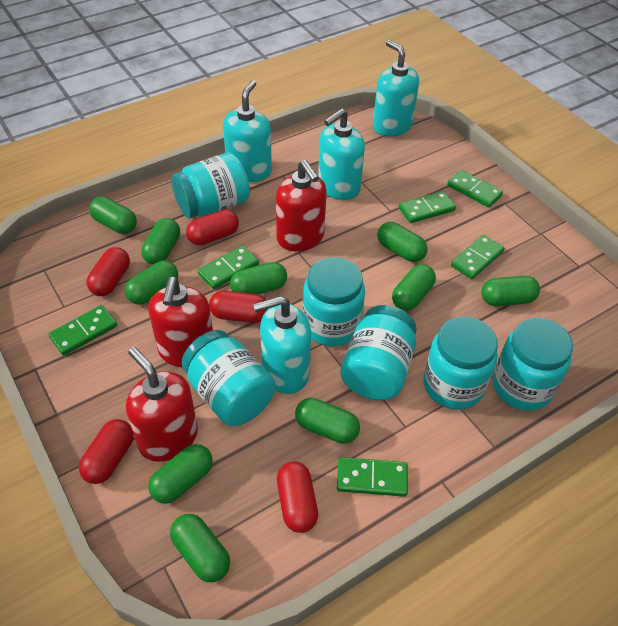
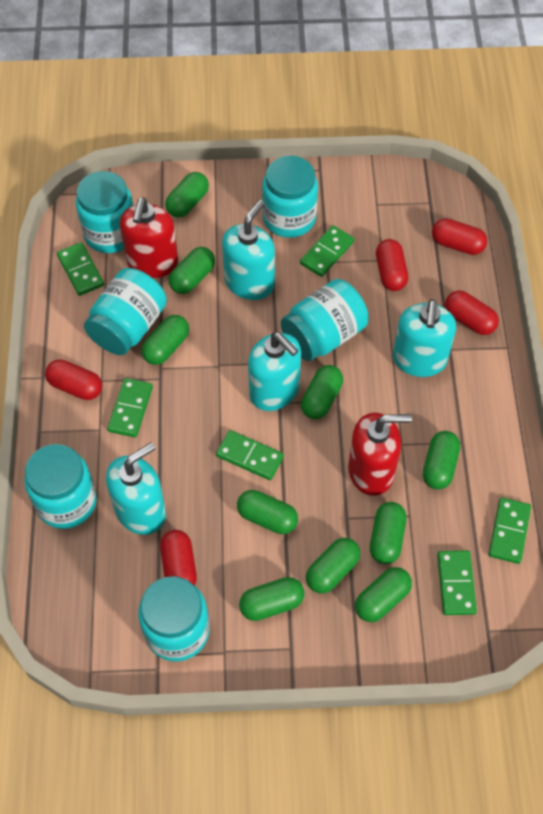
red soap dispenser: 3 -> 2

